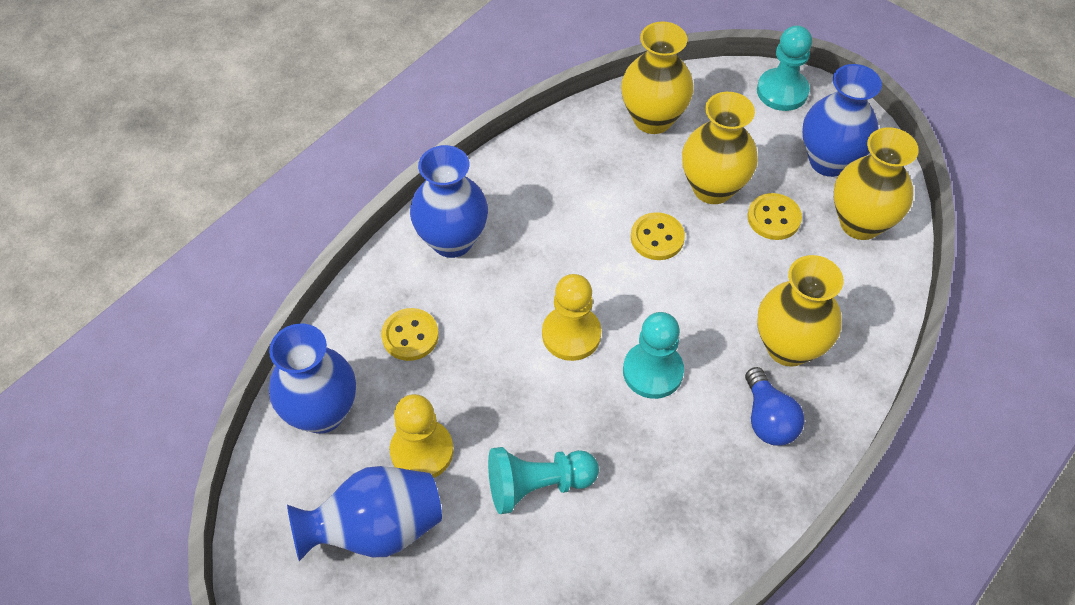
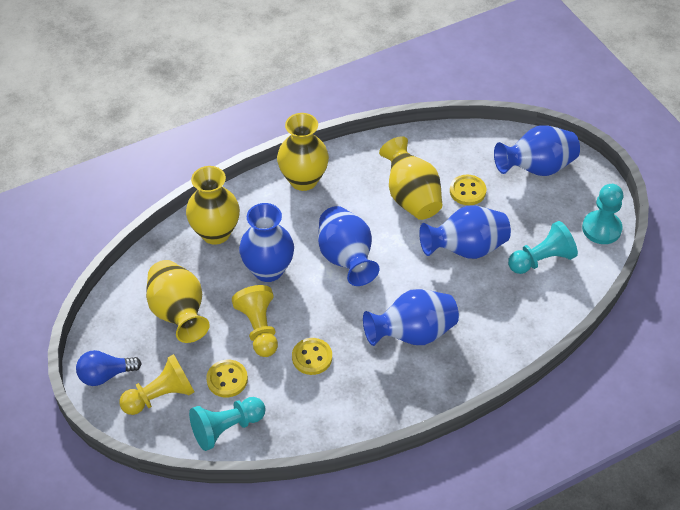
blue vase: 4 -> 5

